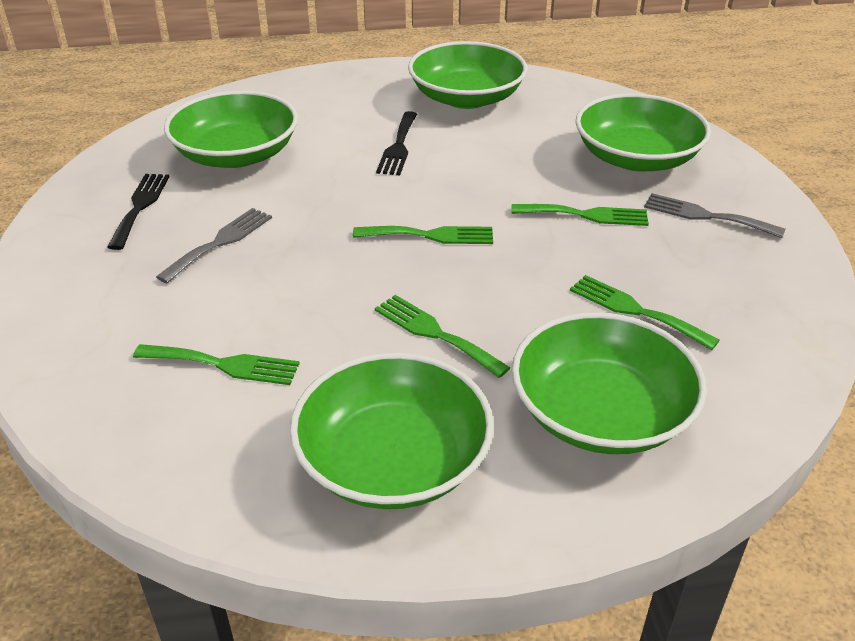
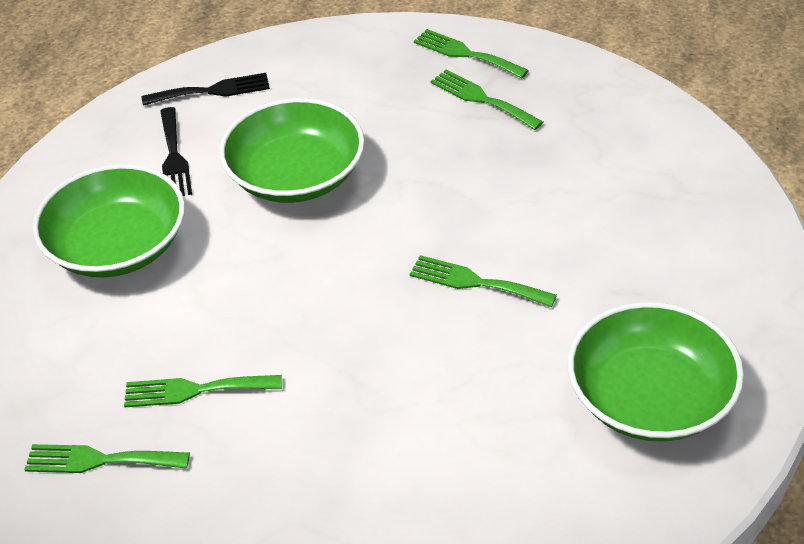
green bowl: 5 -> 3
grey fork: 2 -> 0

